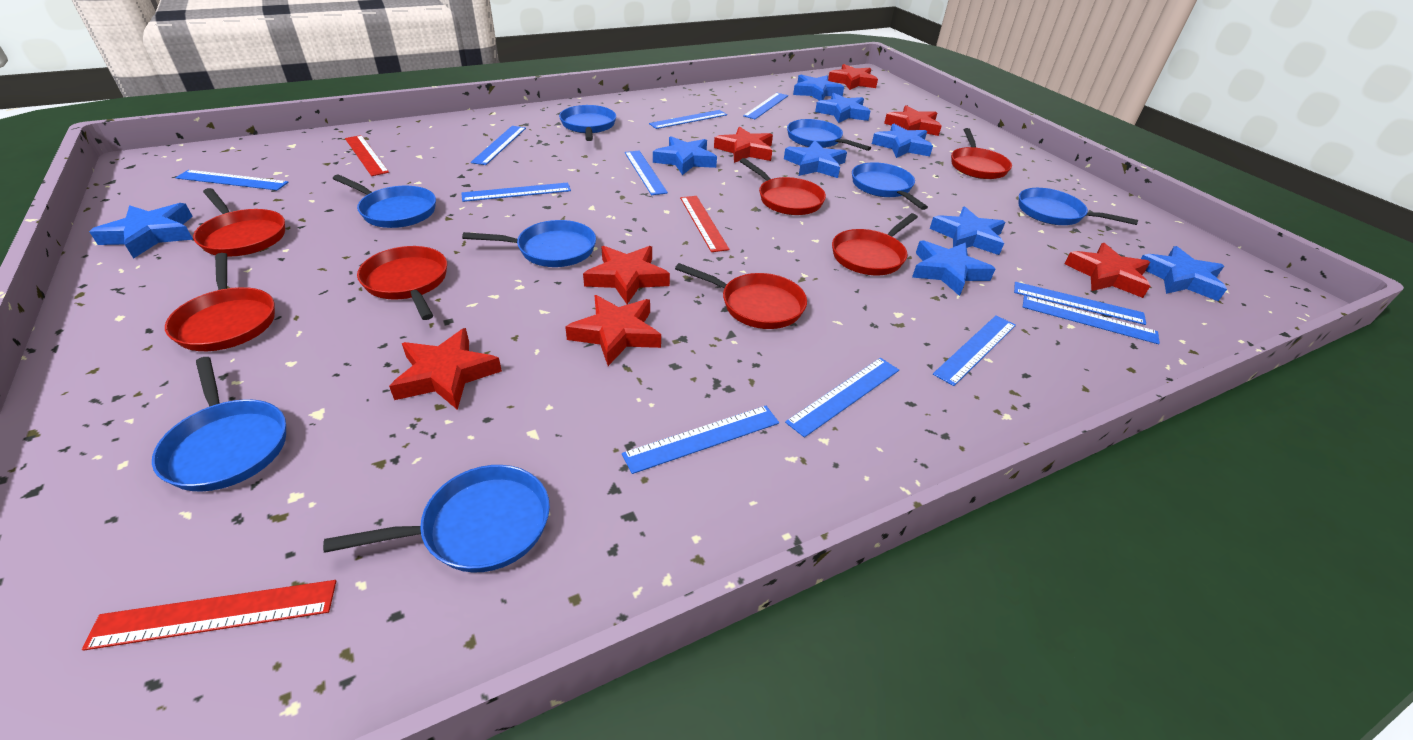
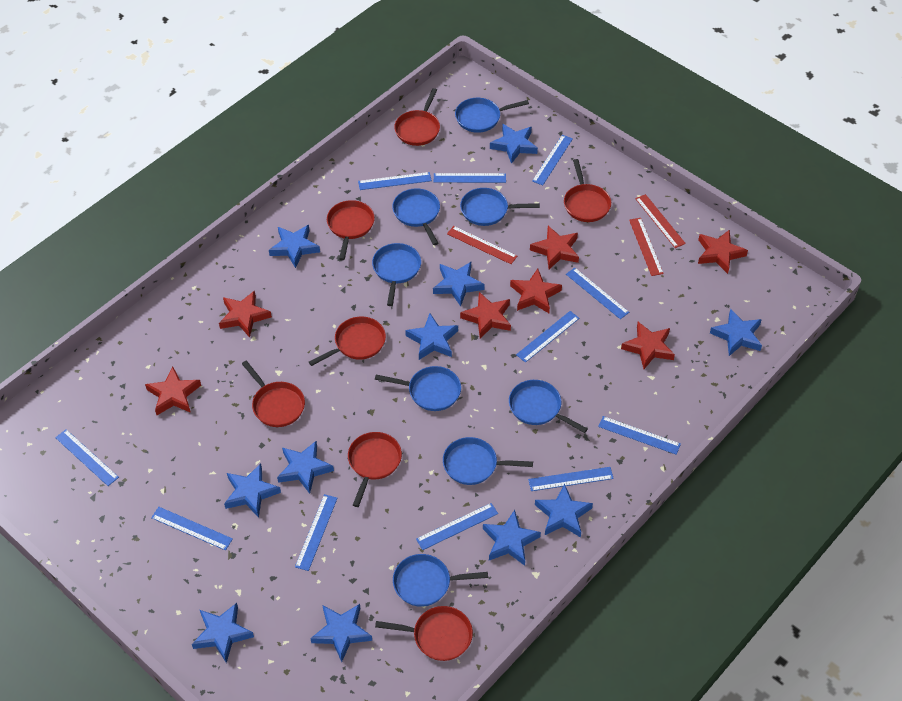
blue star: 9 -> 11

